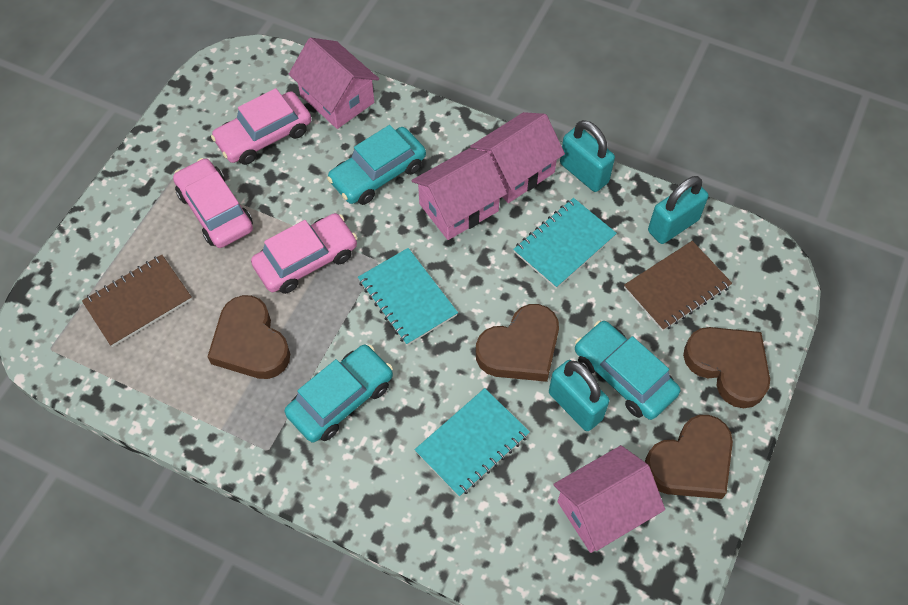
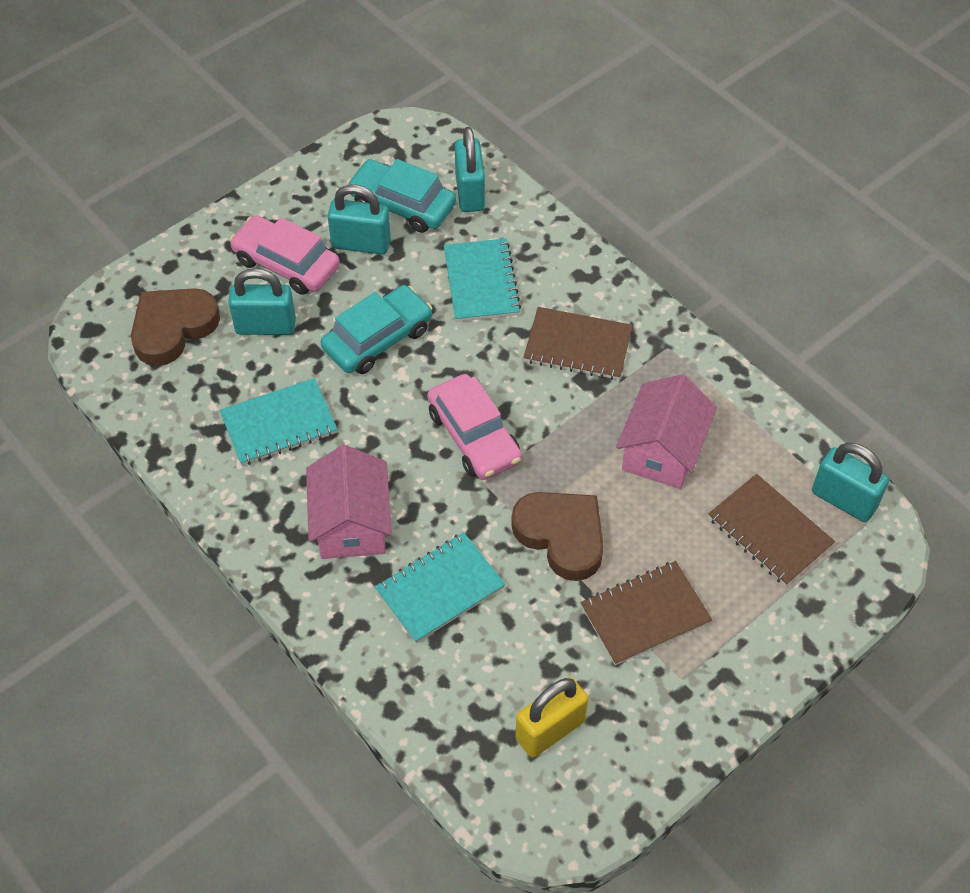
brown heart: 4 -> 2
brown notebook: 2 -> 3
pink car: 3 -> 2
pink house: 4 -> 2
turquoise car: 3 -> 2
turquoise padlock: 3 -> 4
yellow padlock: 0 -> 1

